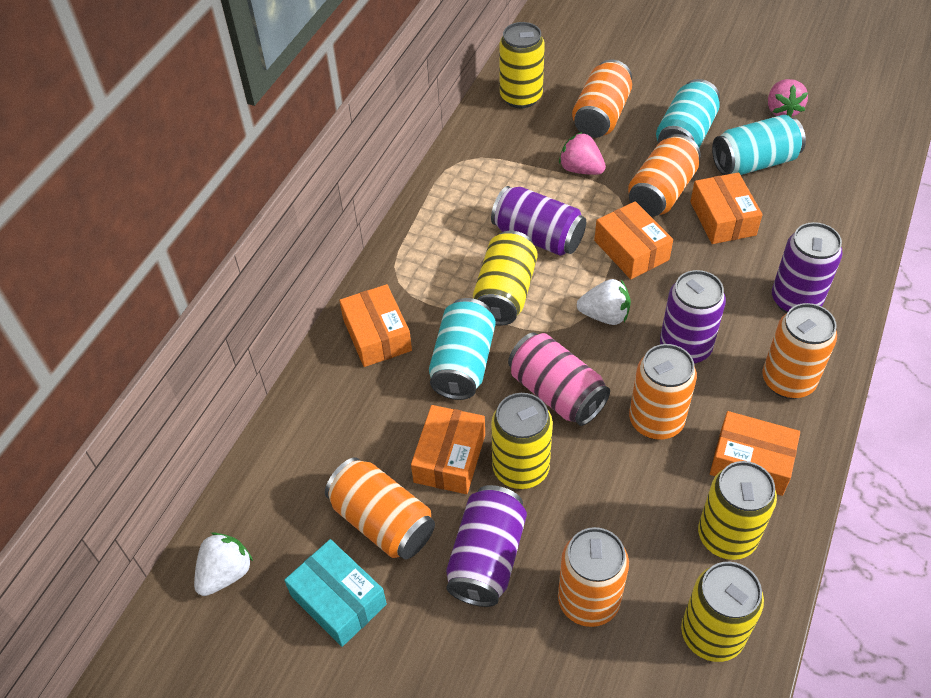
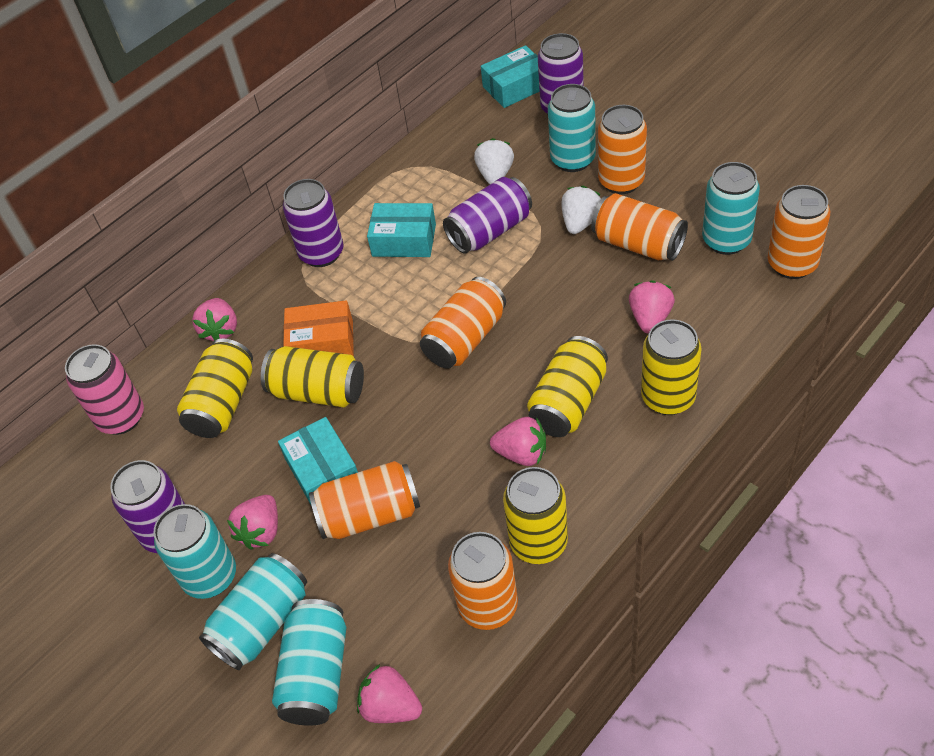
orange box: 5 -> 1
pink strawberry: 2 -> 5
turquoise box: 1 -> 3
turquoise can: 3 -> 5

